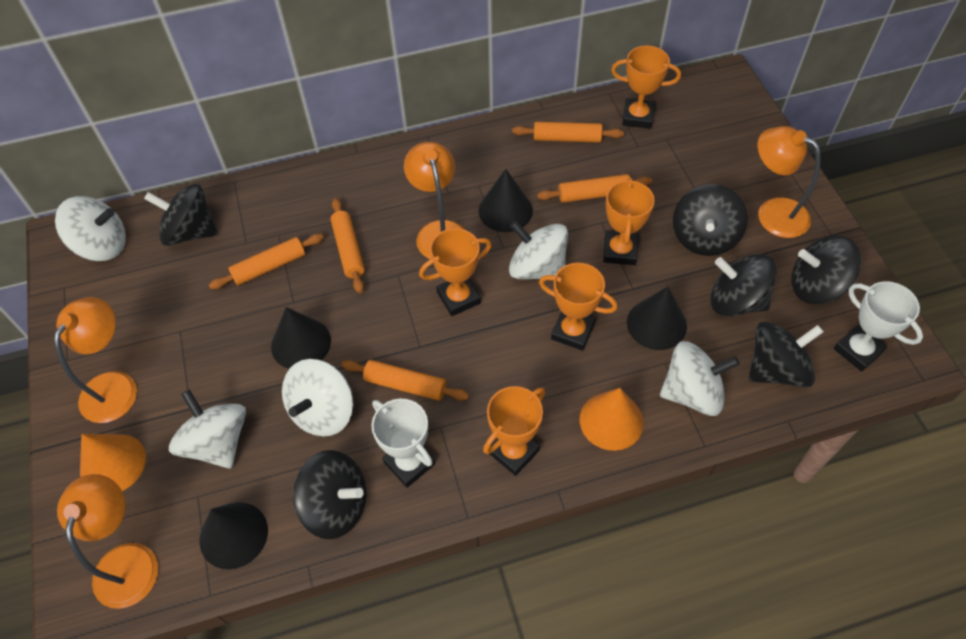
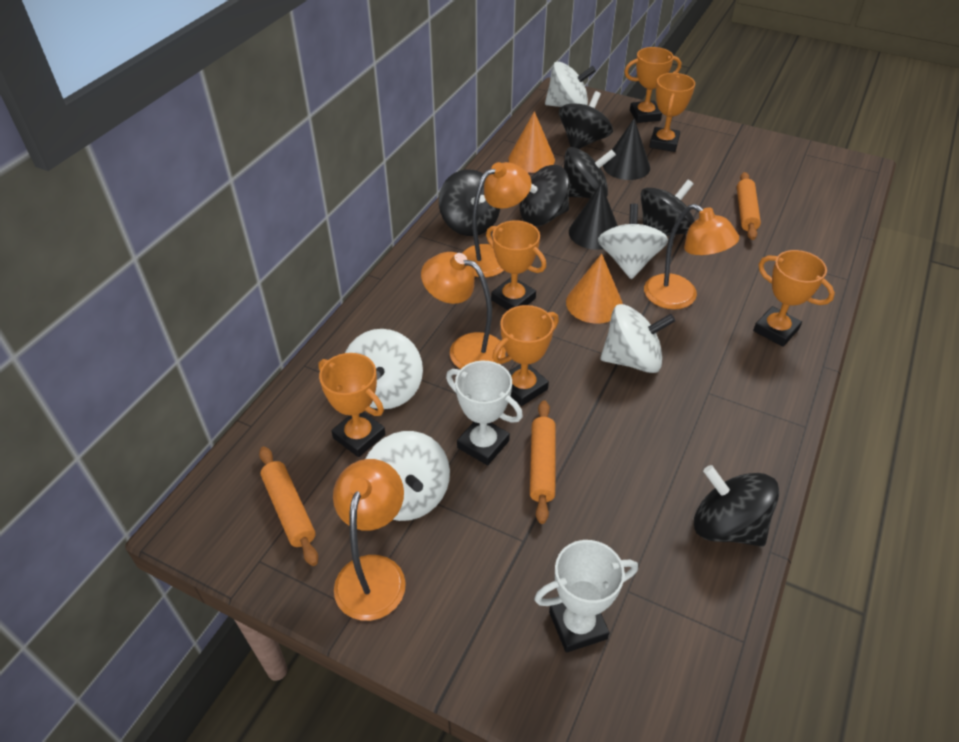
black cone: 4 -> 2
orange rolling pin: 5 -> 3
orange trophy: 5 -> 6

